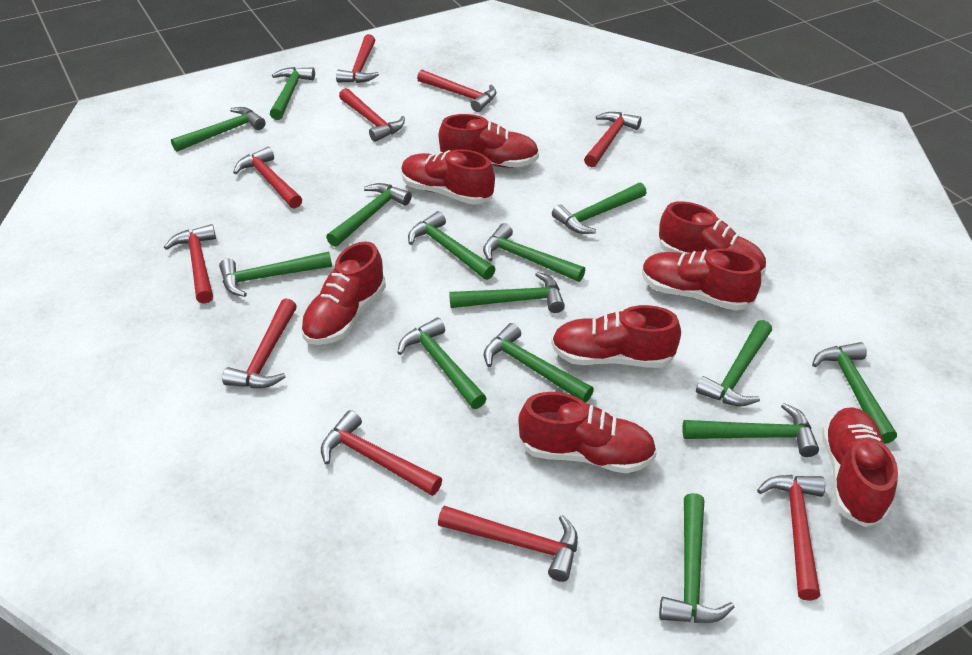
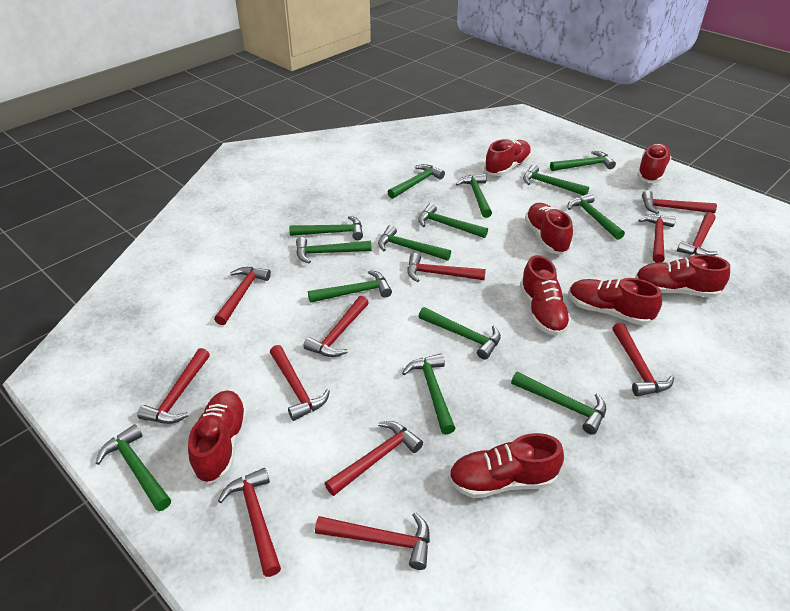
red hammer: 10 -> 12

